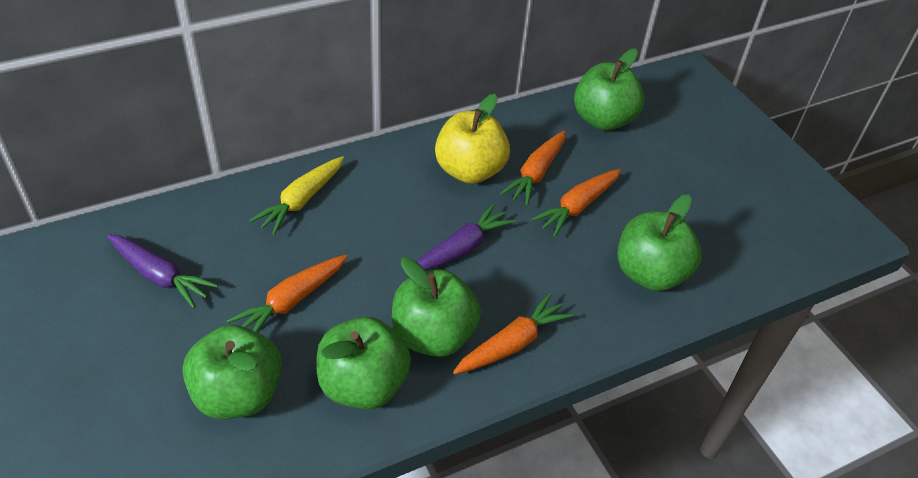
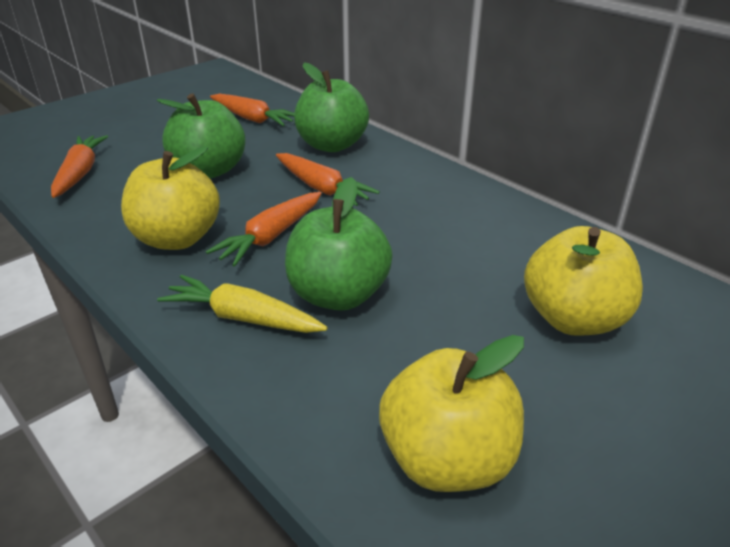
green apple: 5 -> 3
purple carrot: 2 -> 0
yellow apple: 1 -> 3

